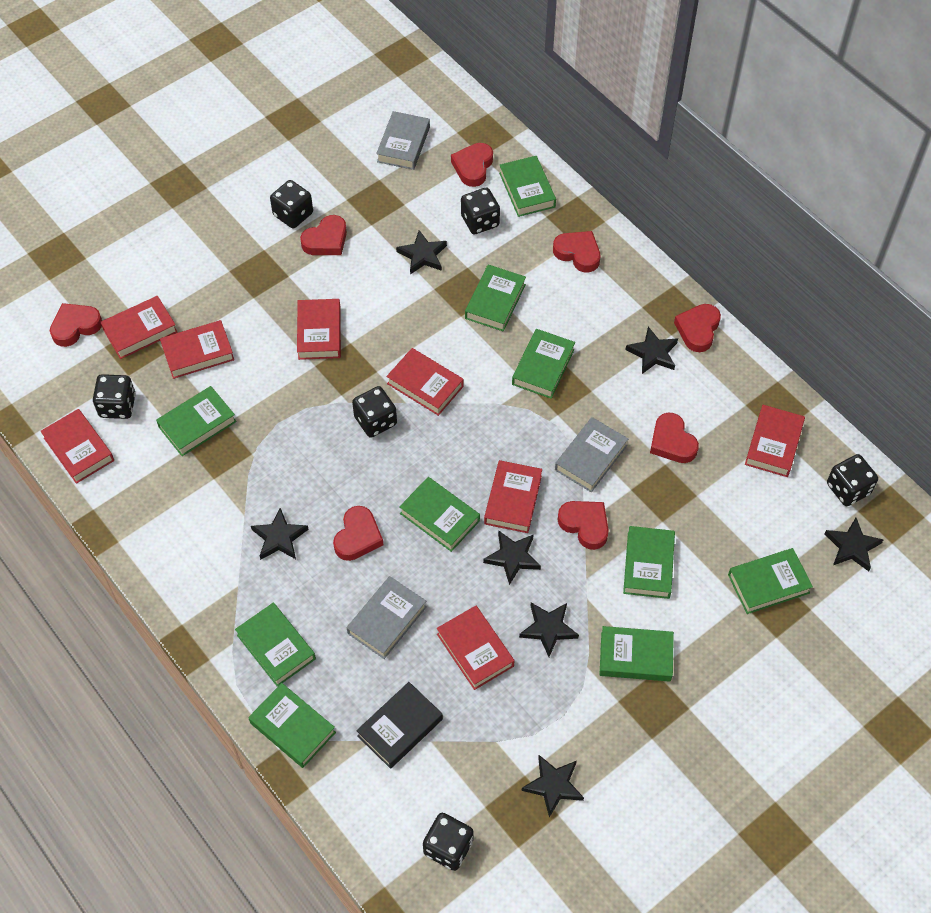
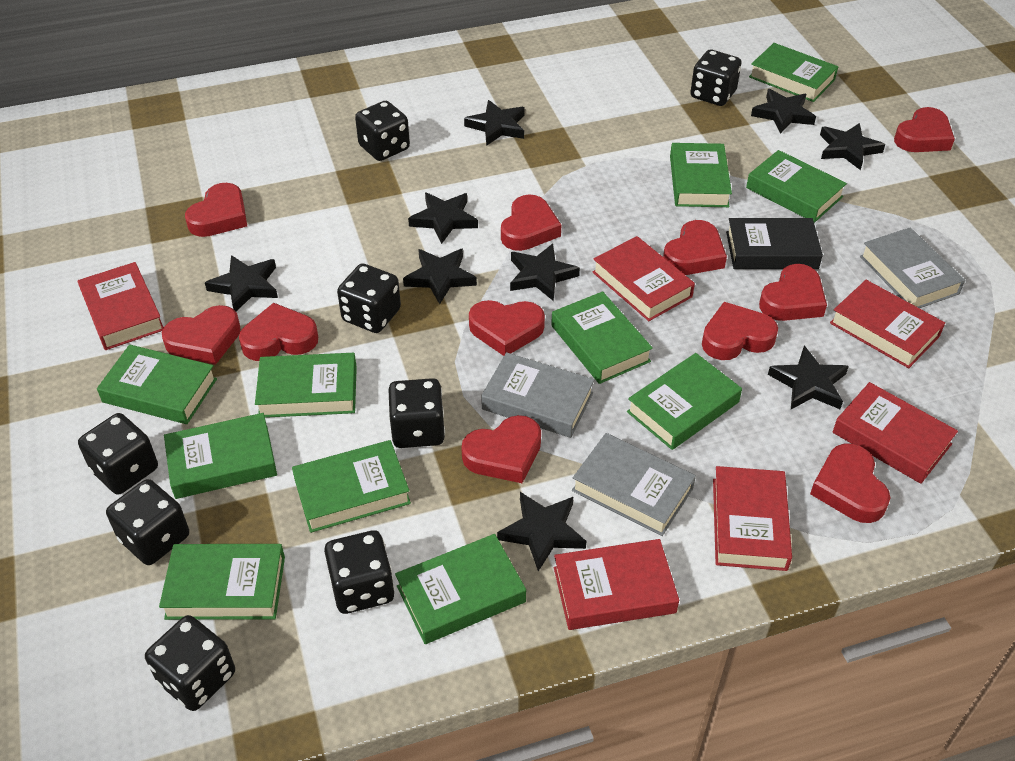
black dice: 6 -> 8
black star: 7 -> 9
green book: 10 -> 11
red book: 8 -> 6
red heart: 8 -> 11

